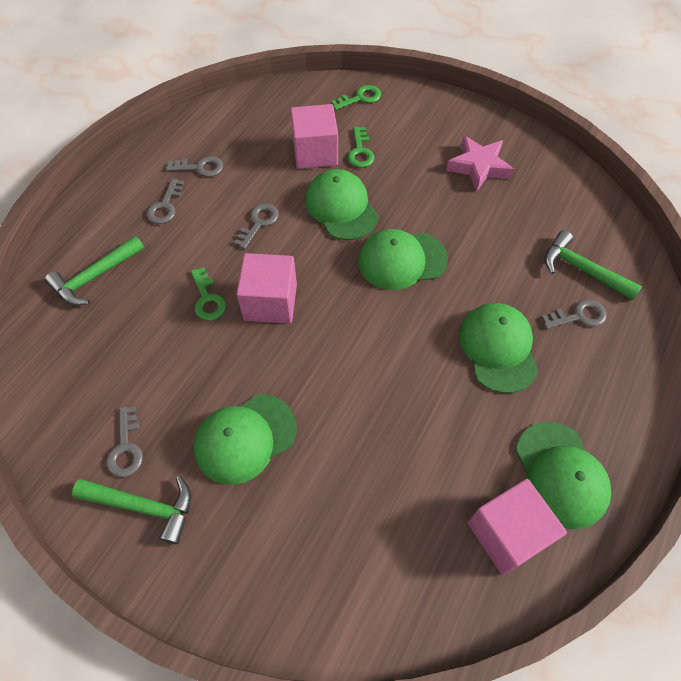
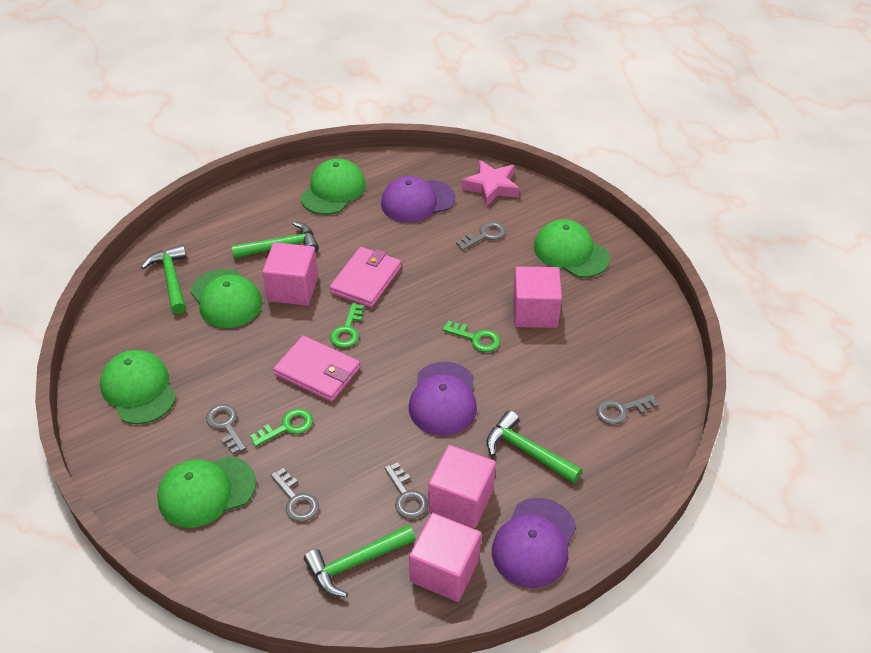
green hammer: 3 -> 4
pink cube: 3 -> 4
pink wallet: 0 -> 2
purple cap: 0 -> 3

